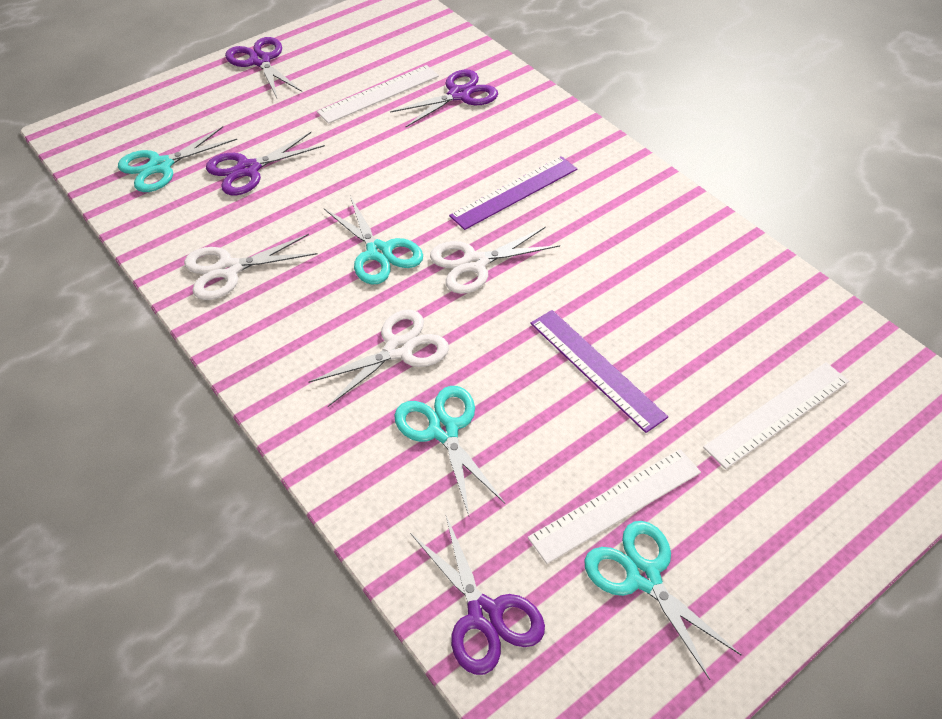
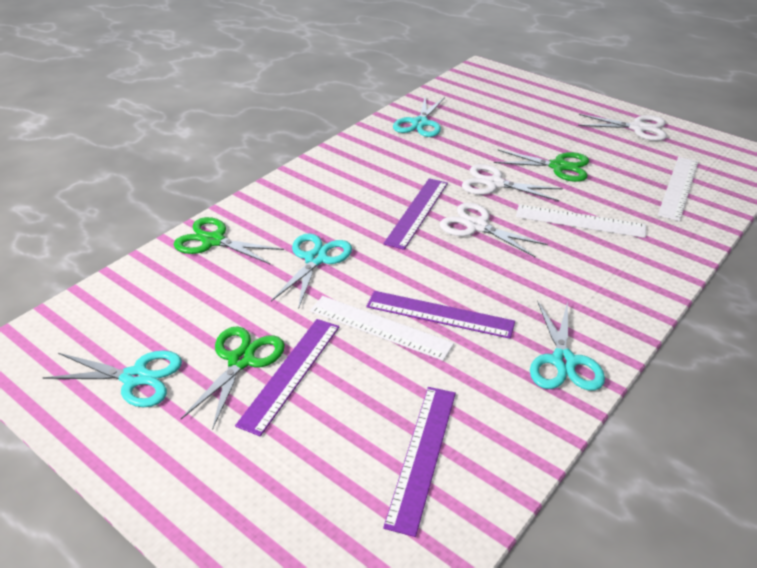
green scissors: 0 -> 3
purple ruler: 2 -> 4
purple scissors: 4 -> 0

